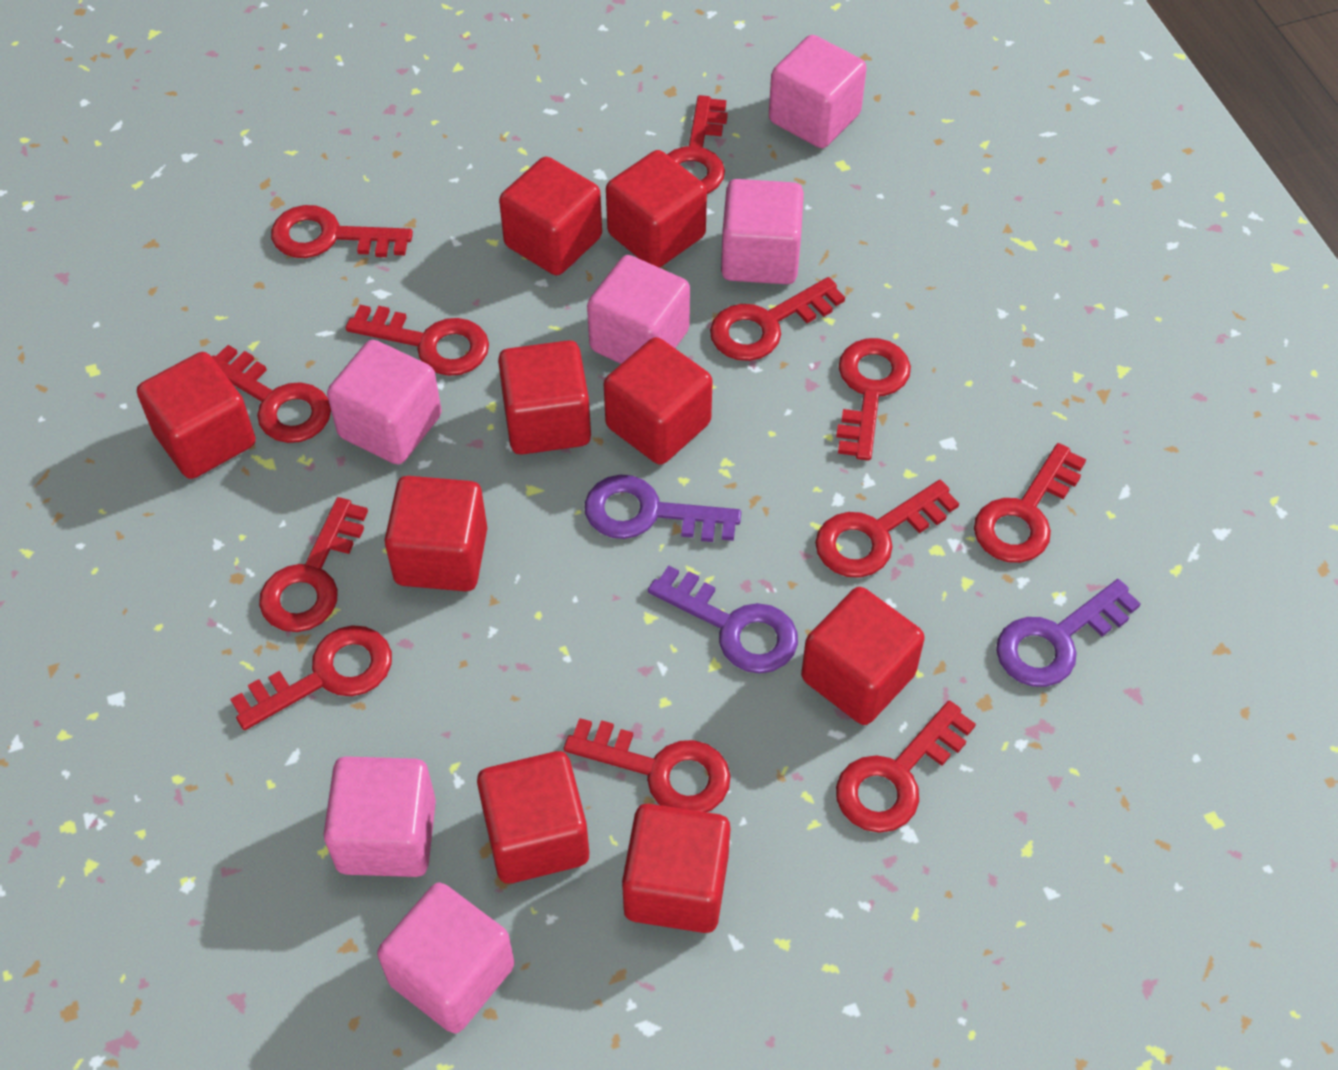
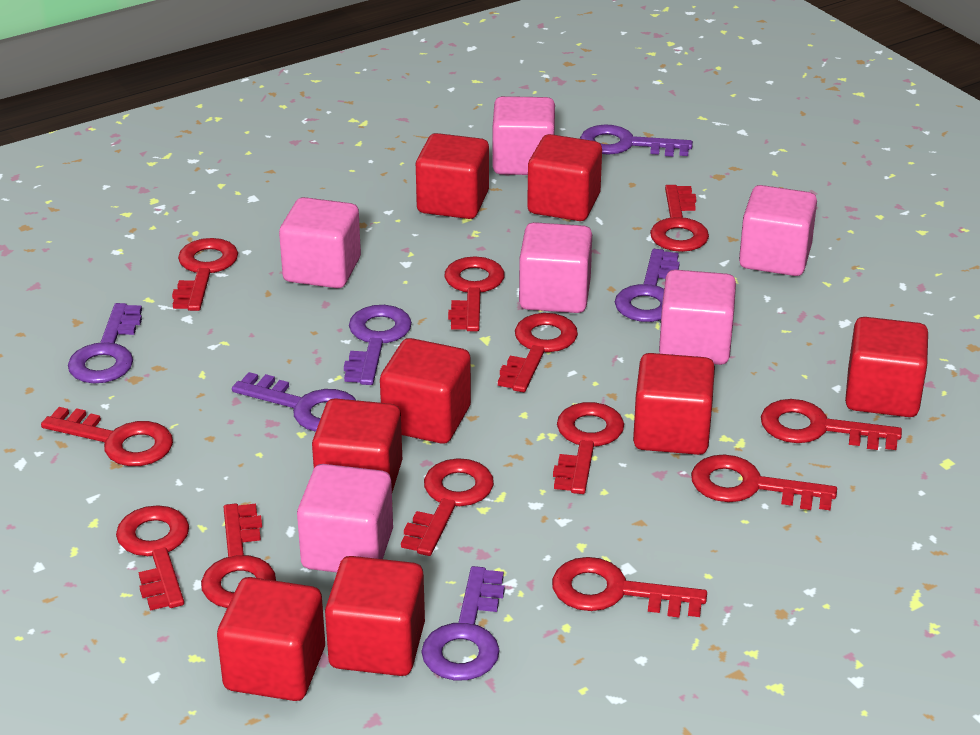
purple key: 3 -> 6
red cube: 9 -> 8

